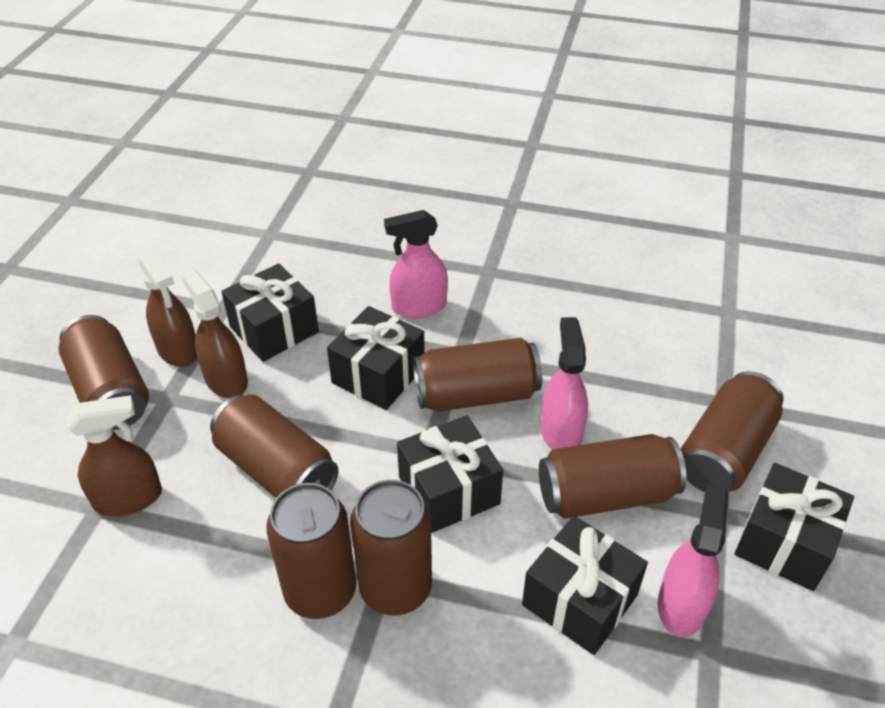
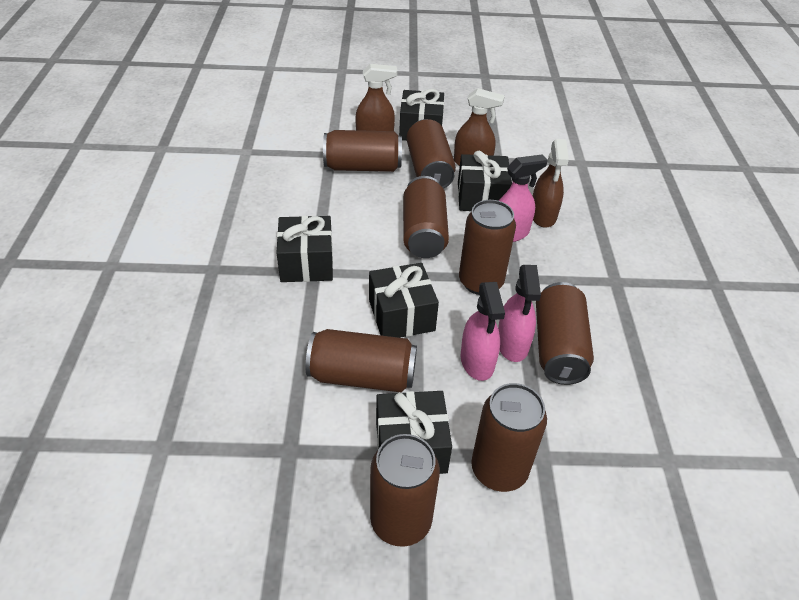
brown can: 7 -> 8

